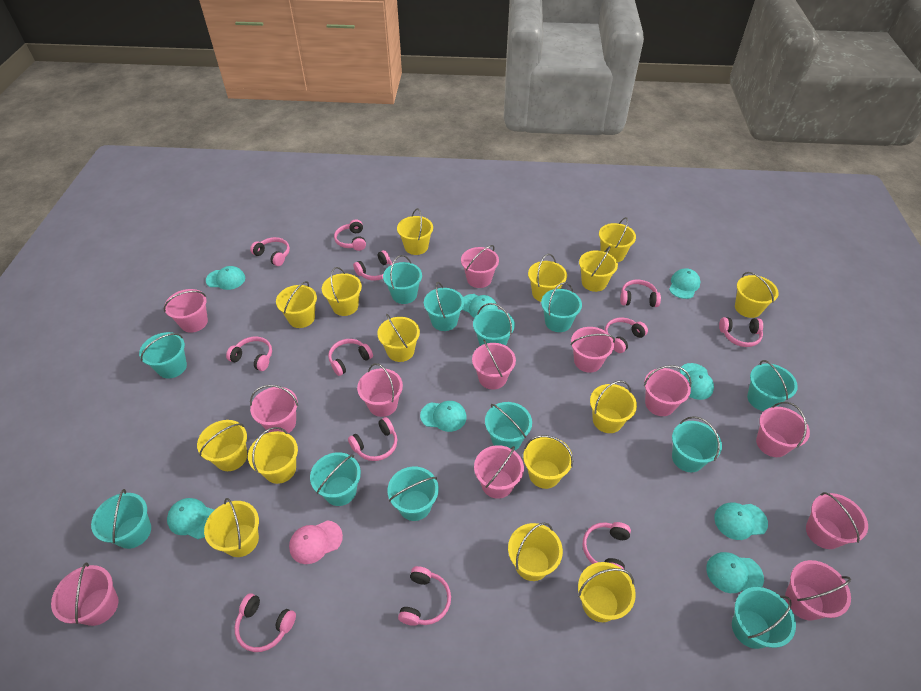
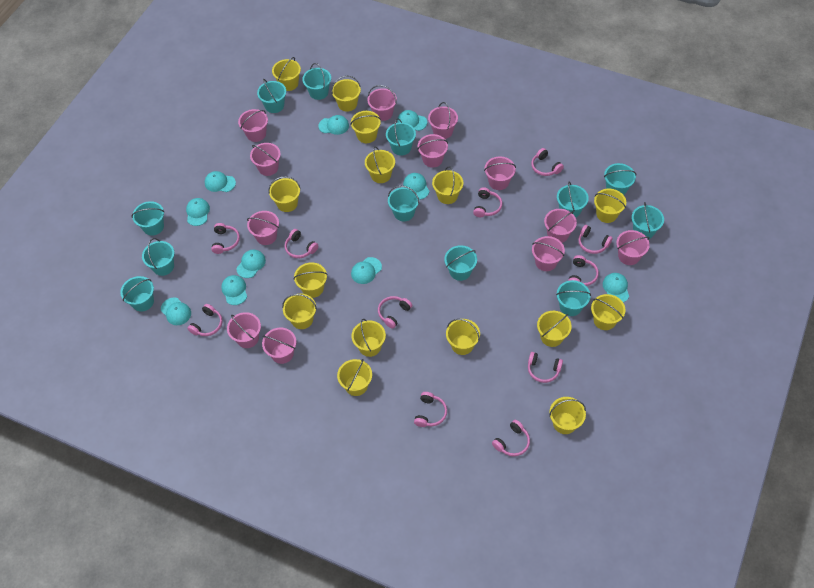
pink cap: 1 -> 0
pink headphones: 12 -> 11
turquoise cap: 8 -> 10

